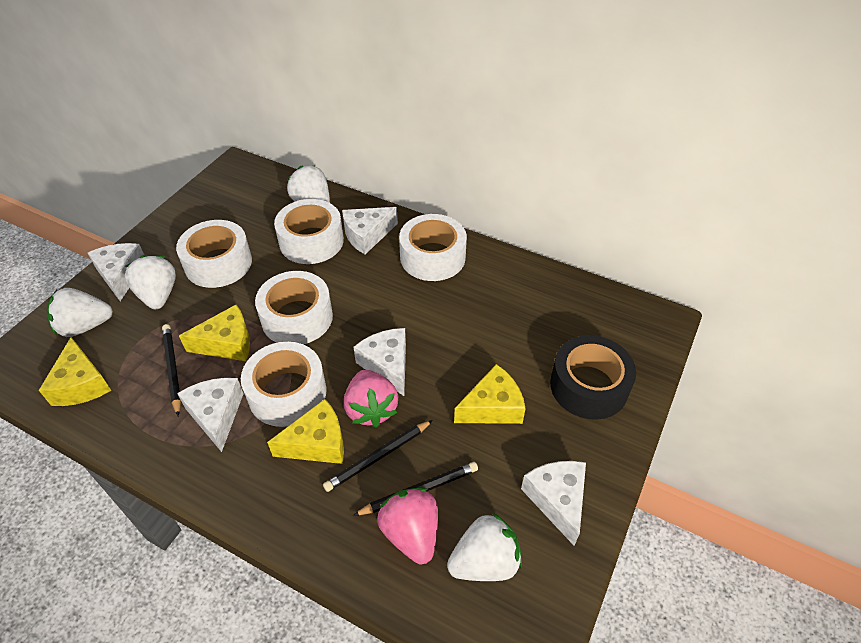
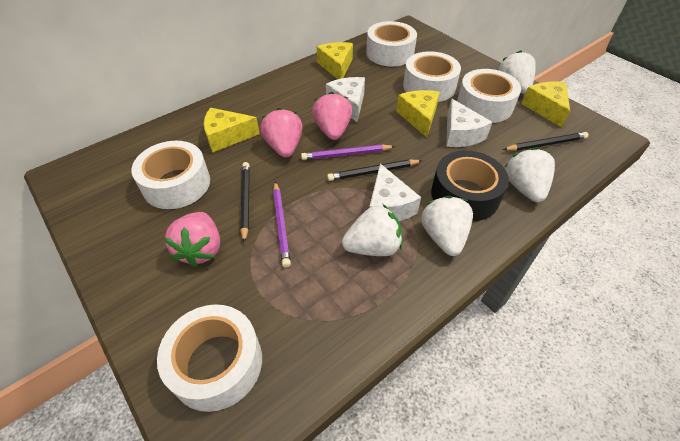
pink strawberry: 2 -> 3
purple pencil: 0 -> 2
white cheese: 5 -> 3

